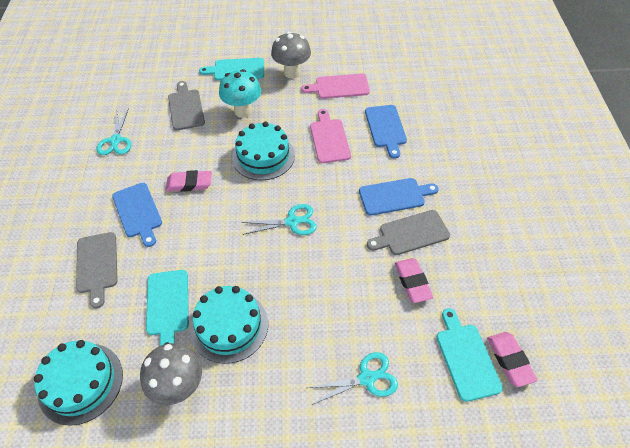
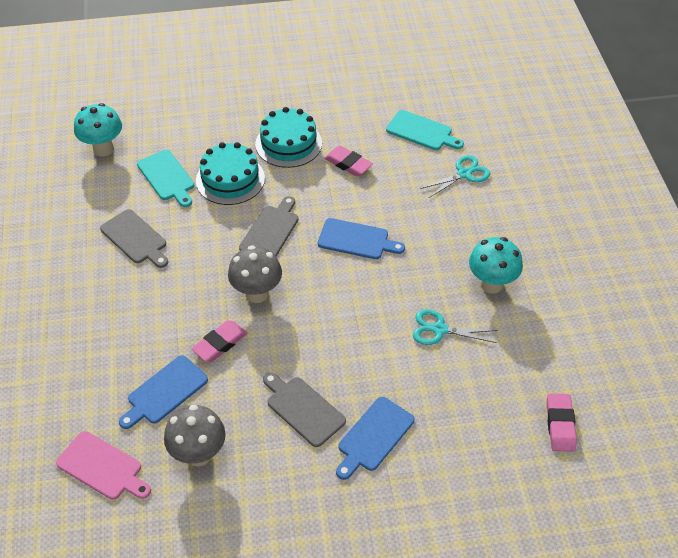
pink cutting board: 2 -> 1
turquoise cake: 3 -> 2
turquoise cutting board: 3 -> 2
turquoise mushroom: 1 -> 2
turquoise scissors: 3 -> 2

